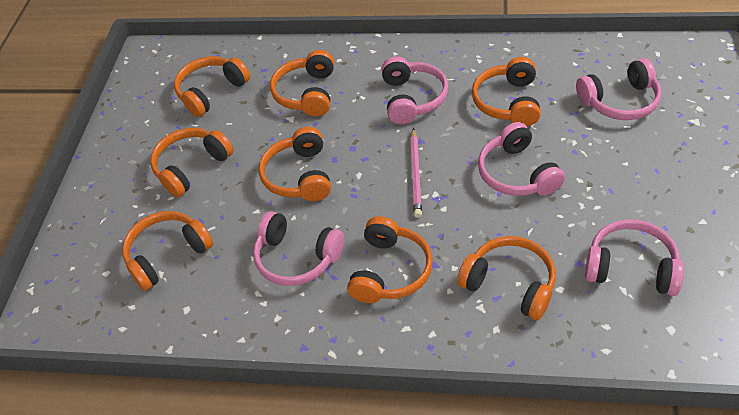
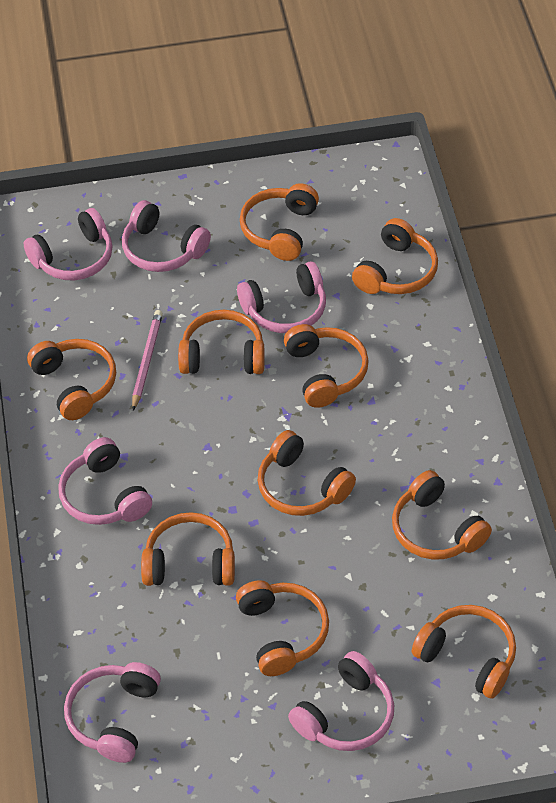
orange headphones: 8 -> 10
pink headphones: 5 -> 6

